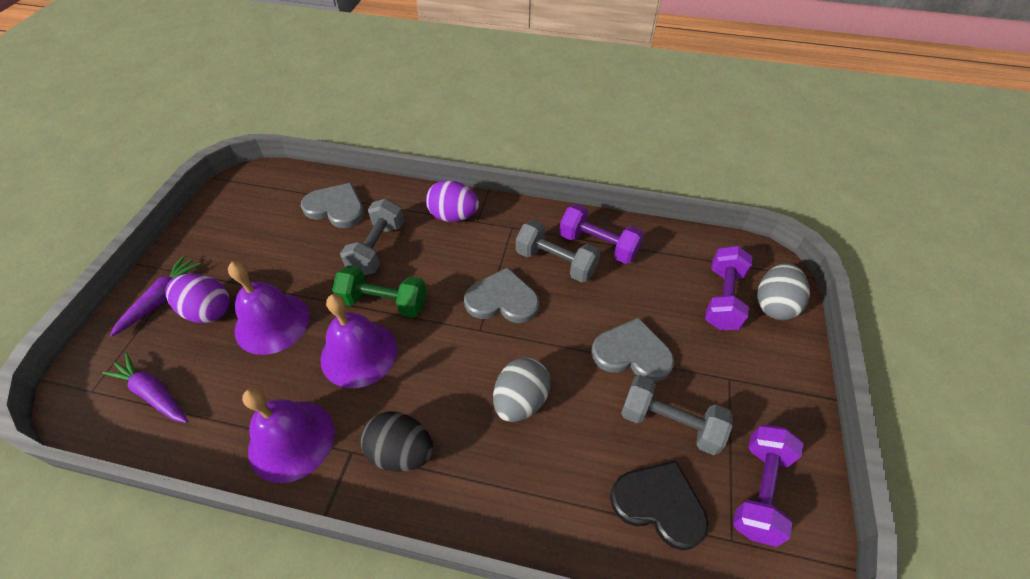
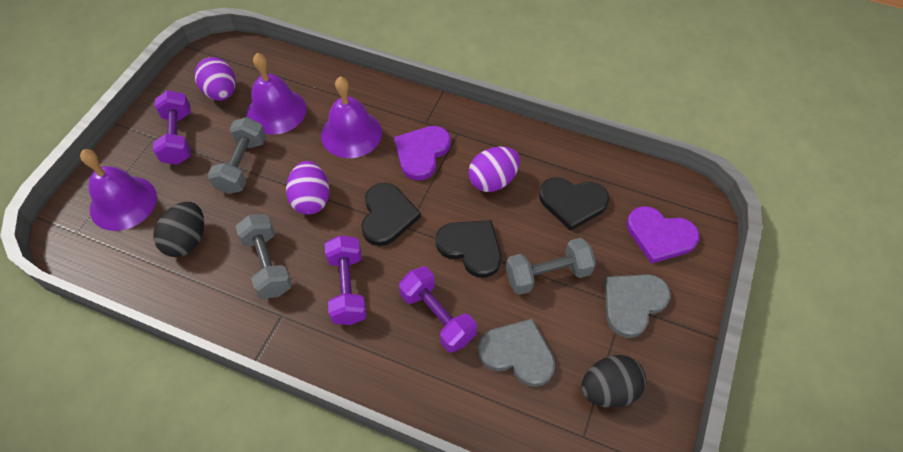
black egg: 1 -> 2
black heart: 1 -> 3
green dumbbell: 1 -> 0
grey egg: 2 -> 0
grey heart: 3 -> 2
purple carrot: 2 -> 0
purple egg: 2 -> 3
purple heart: 0 -> 2

